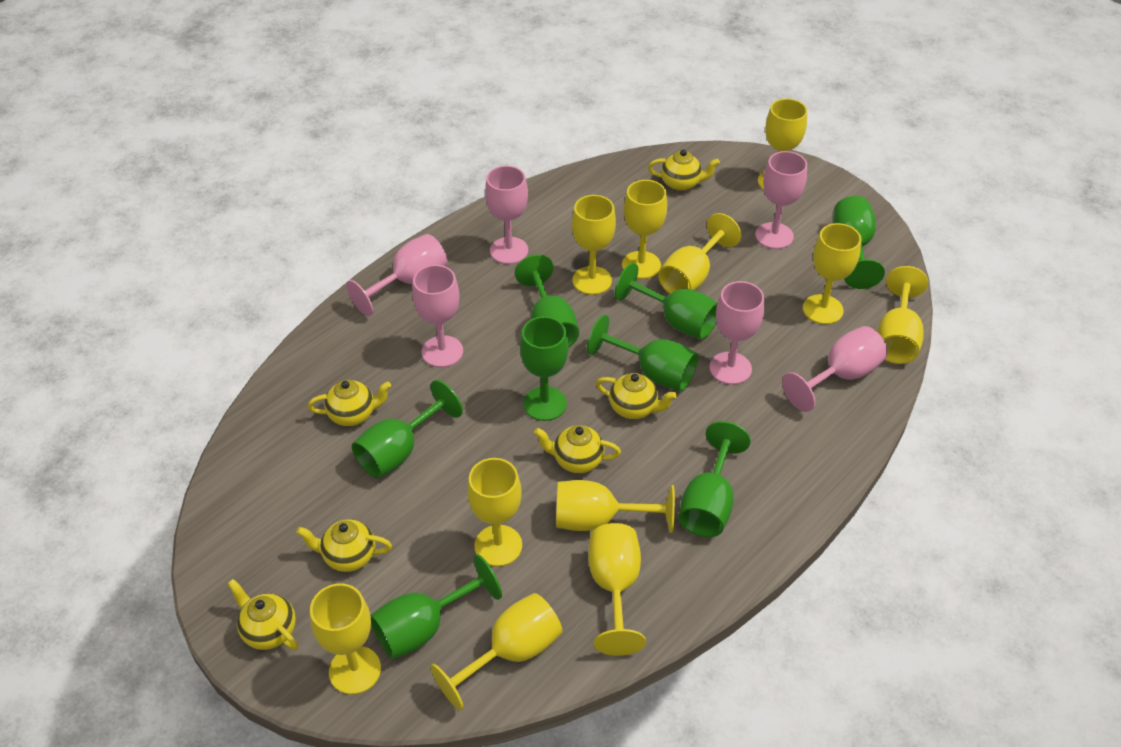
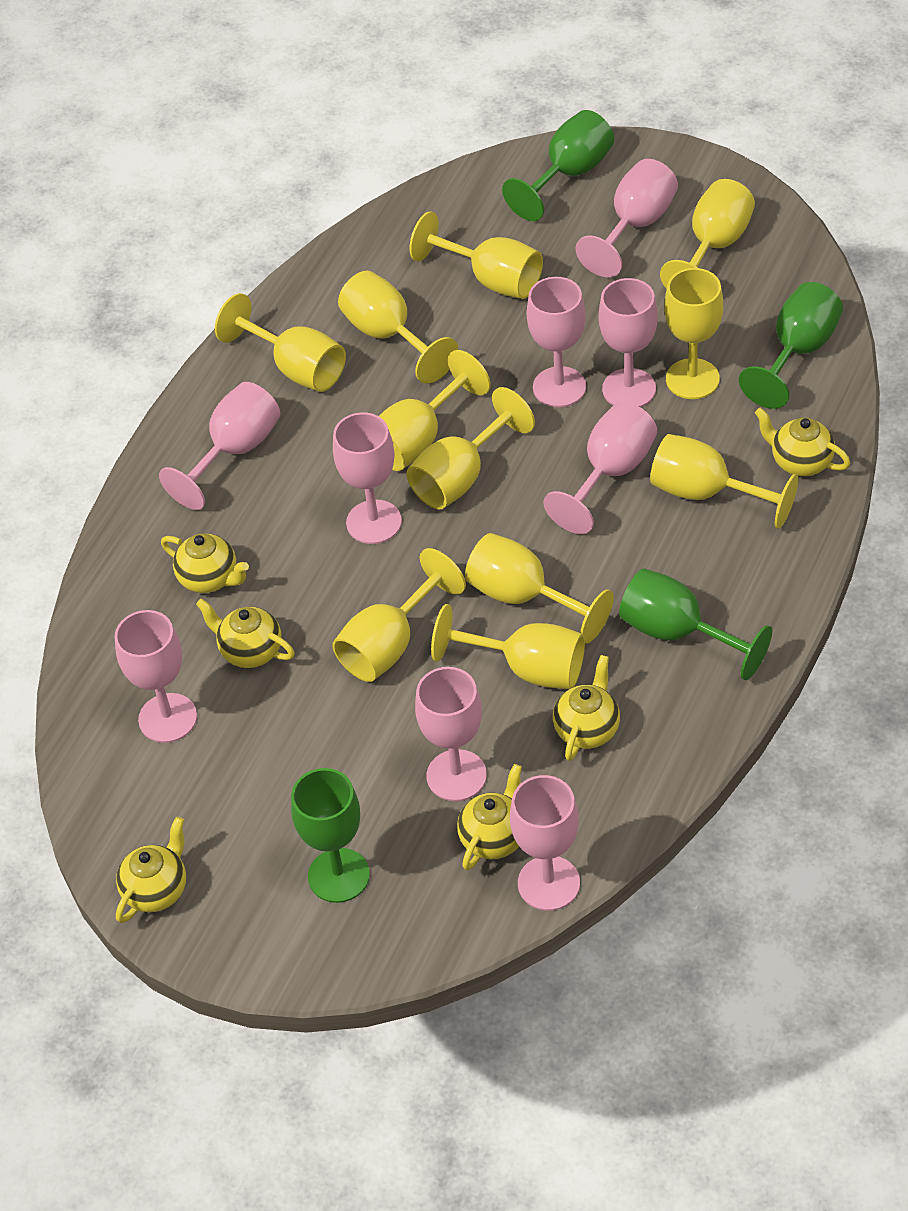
green goblet: 8 -> 4
pink goblet: 6 -> 9

